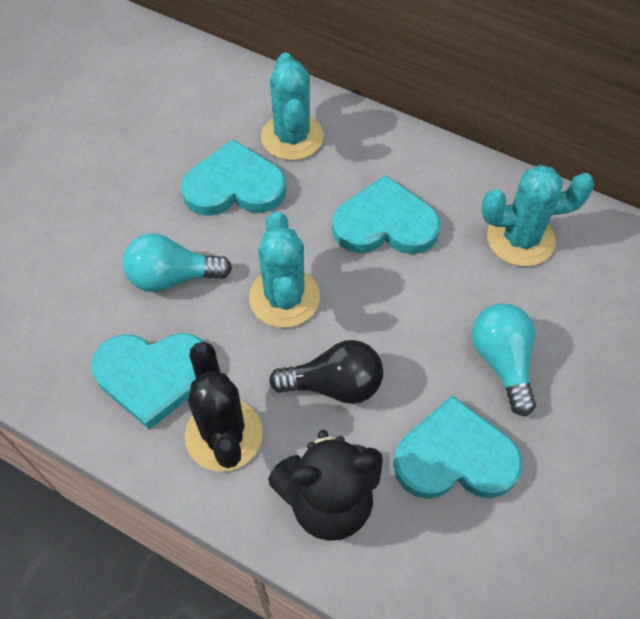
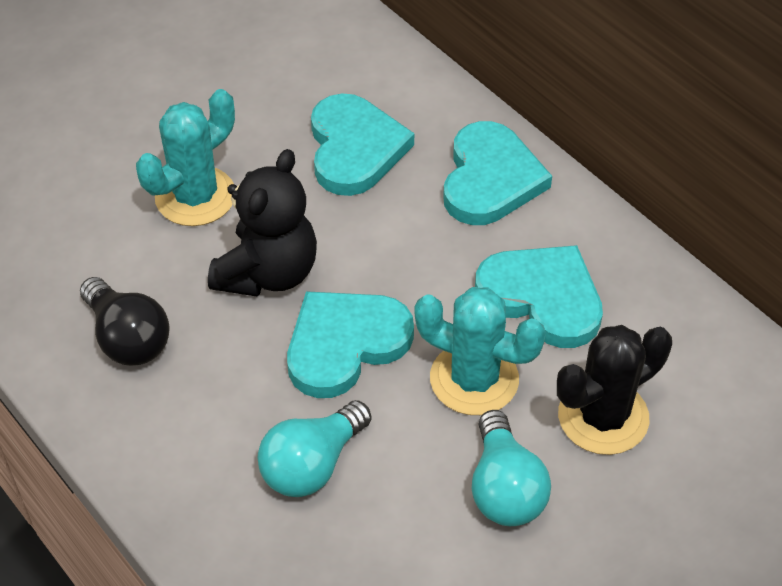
turquoise cactus: 3 -> 2

